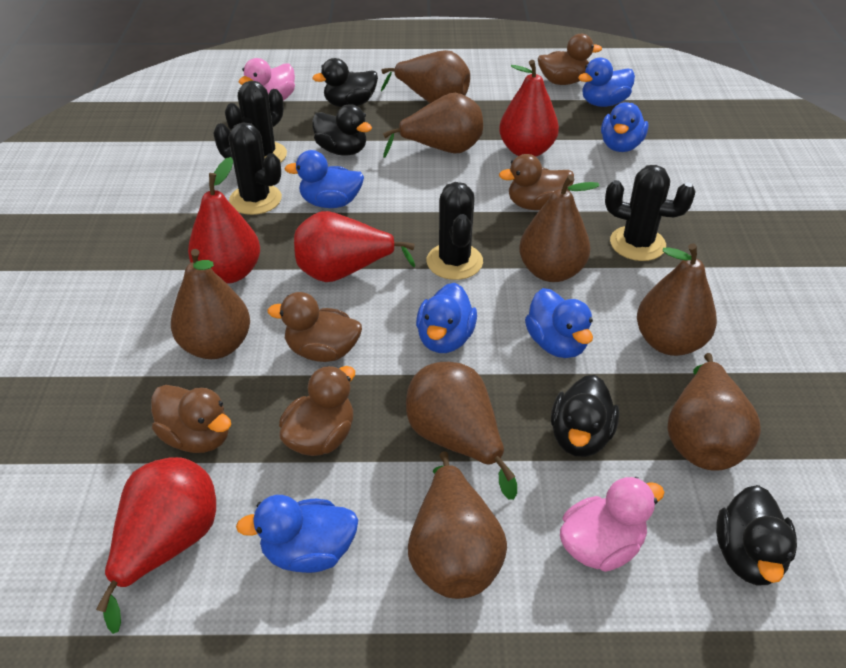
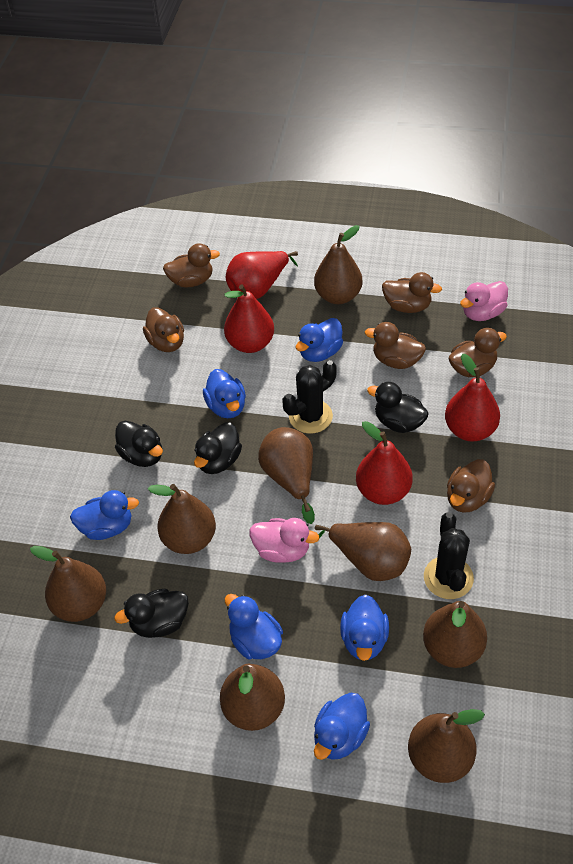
black cactus: 4 -> 2
brown duck: 5 -> 6

